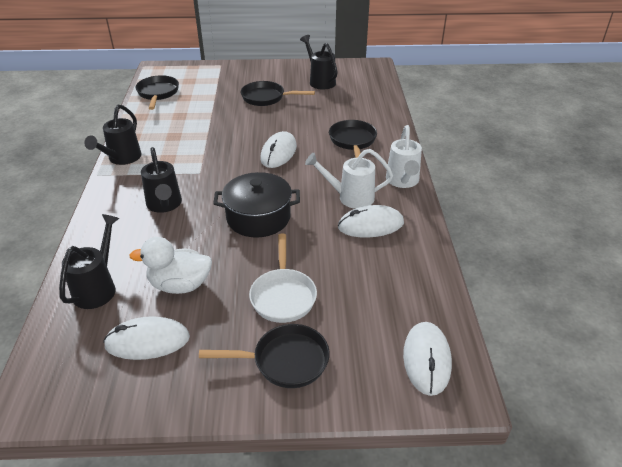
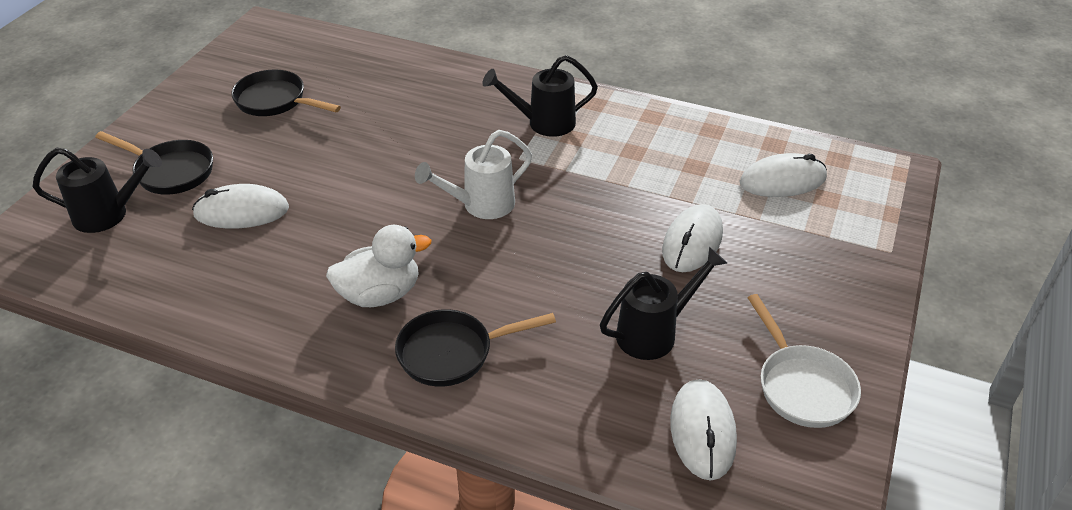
black pan: 4 -> 3
black pot: 1 -> 0
black watering can: 4 -> 3
white watering can: 2 -> 1

